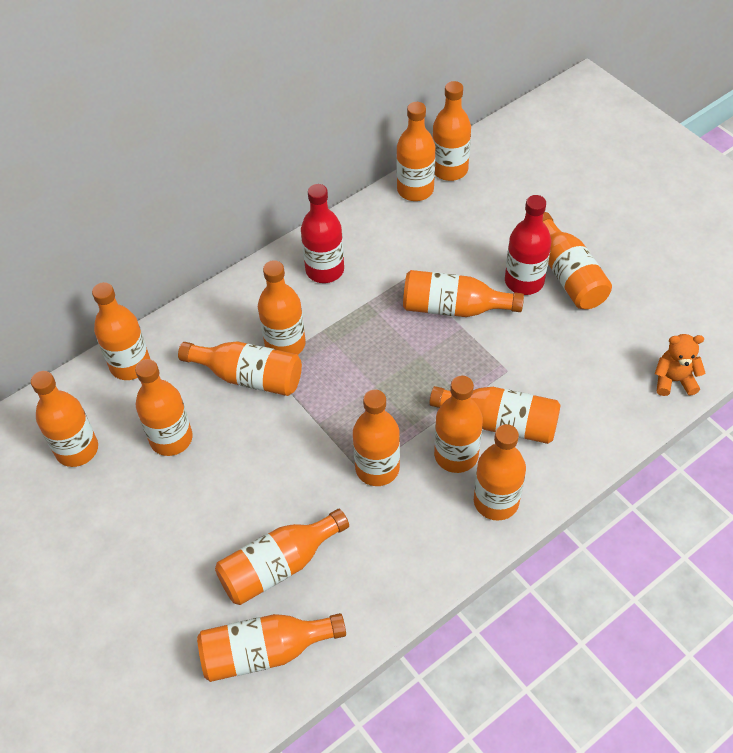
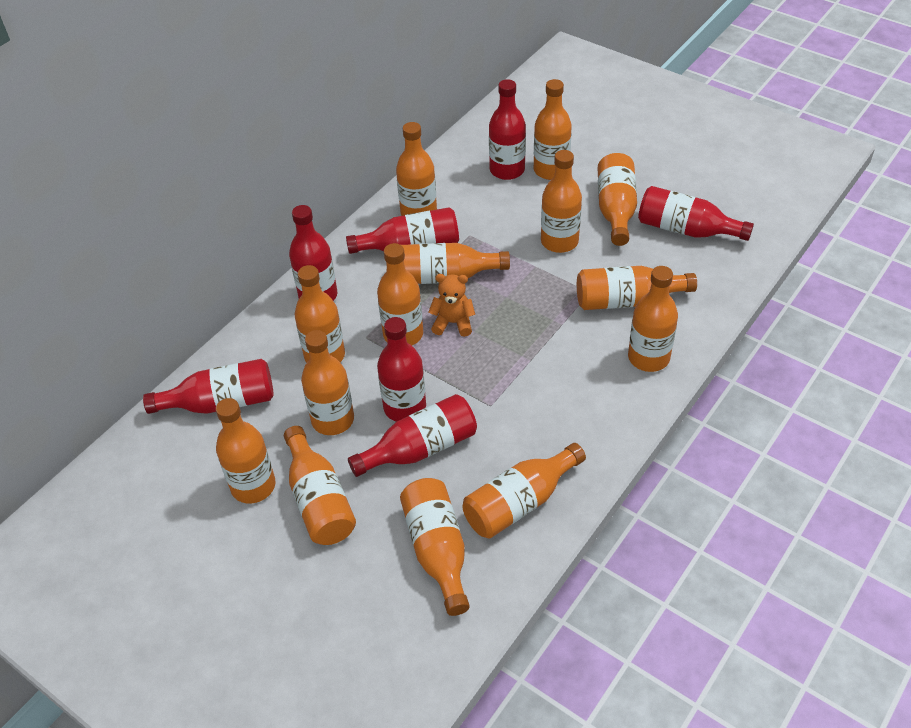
orange bottle: 15 -> 14
red bottle: 2 -> 7

